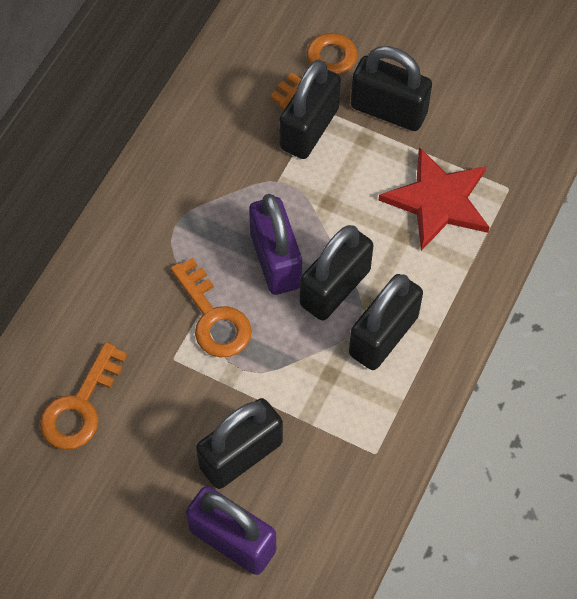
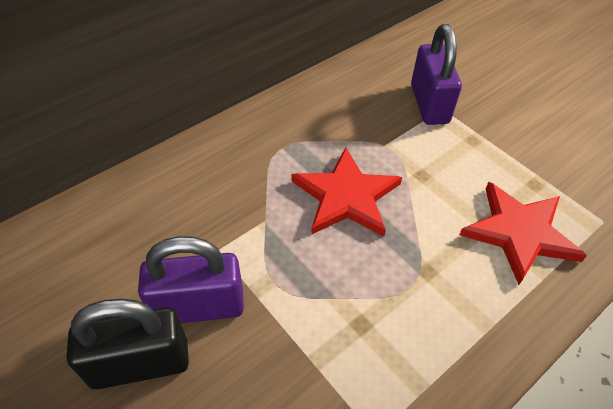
black padlock: 5 -> 1
orange key: 3 -> 0
red star: 1 -> 2

